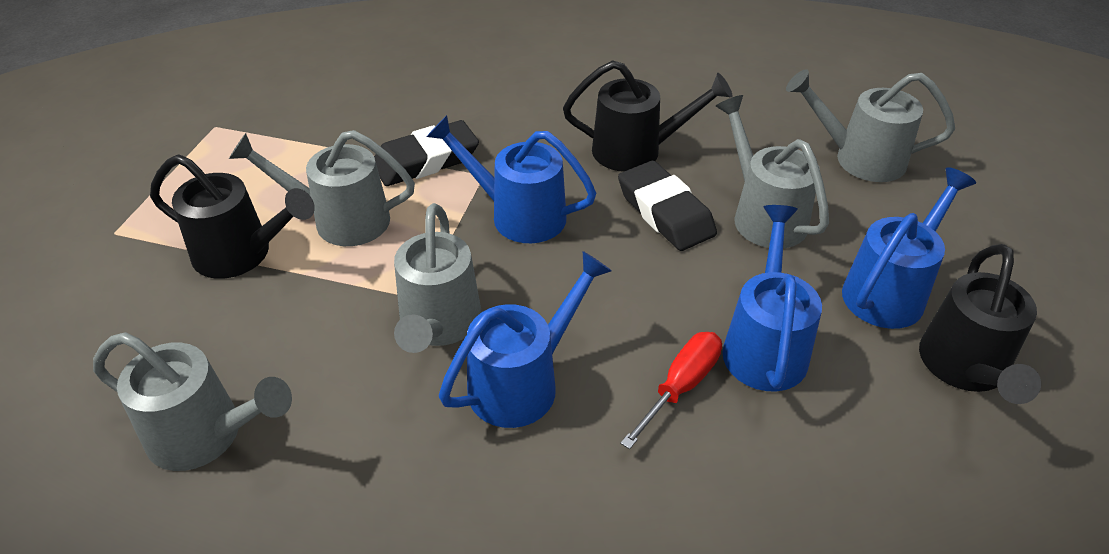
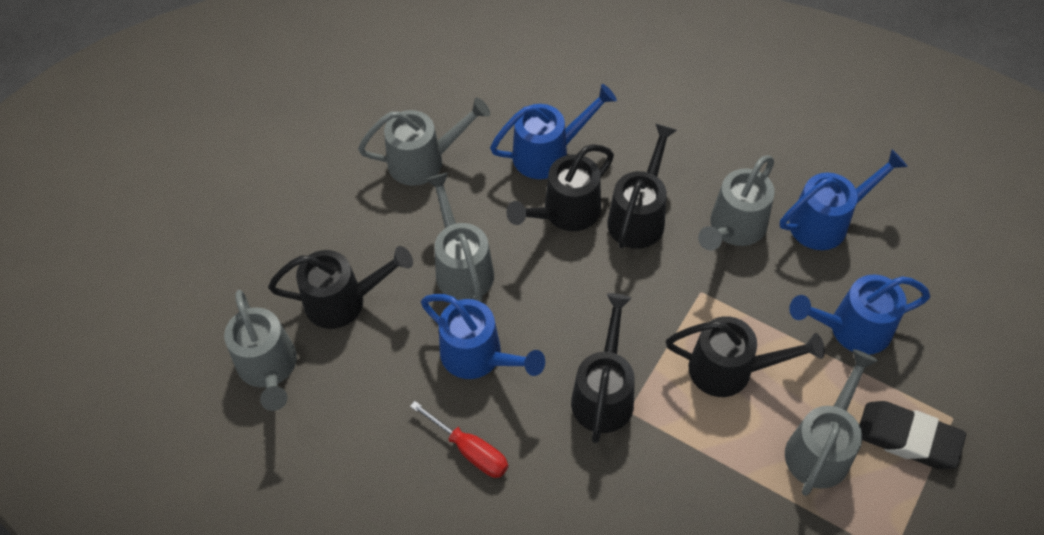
black eraser: 2 -> 1
black watering can: 3 -> 5

